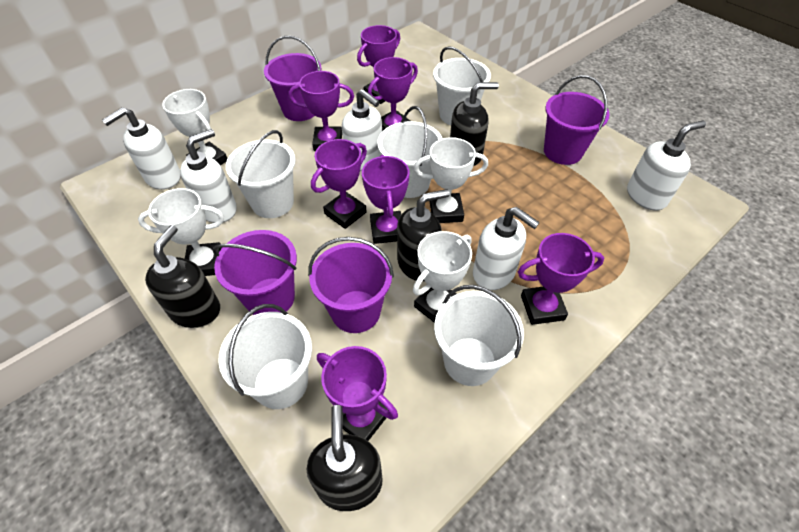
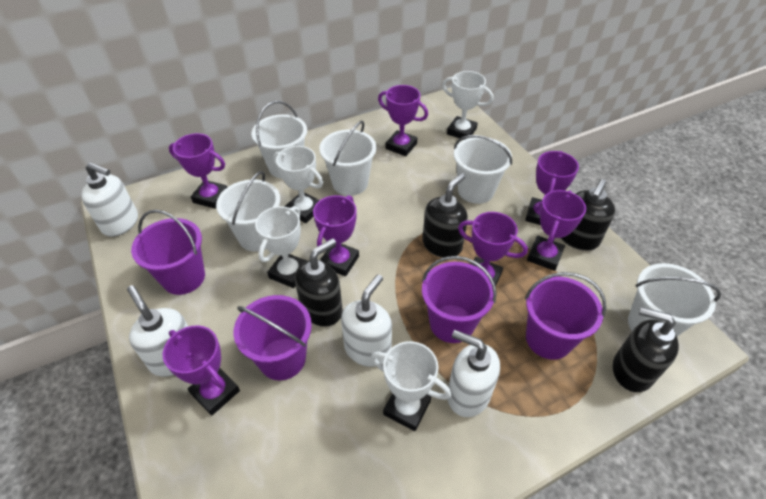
white soap dispenser: 5 -> 4

